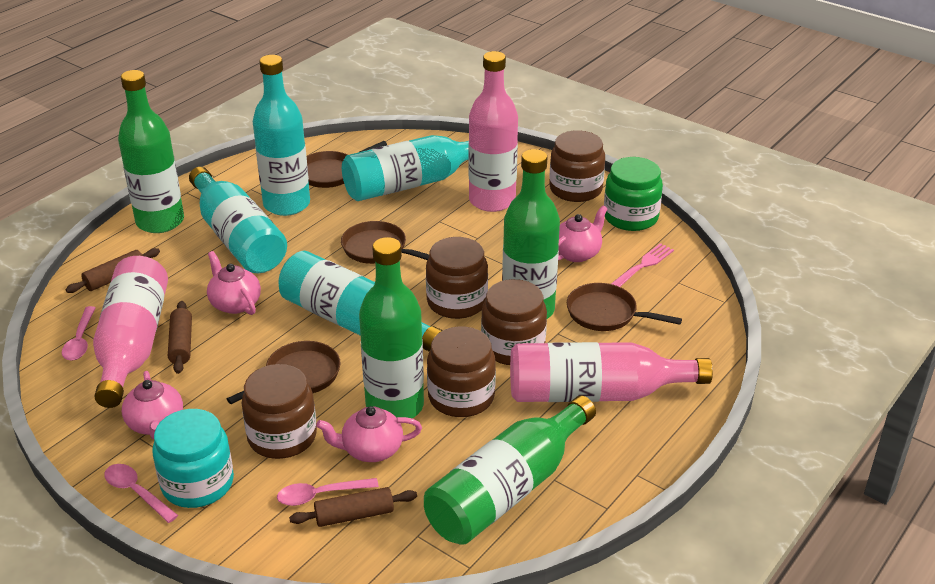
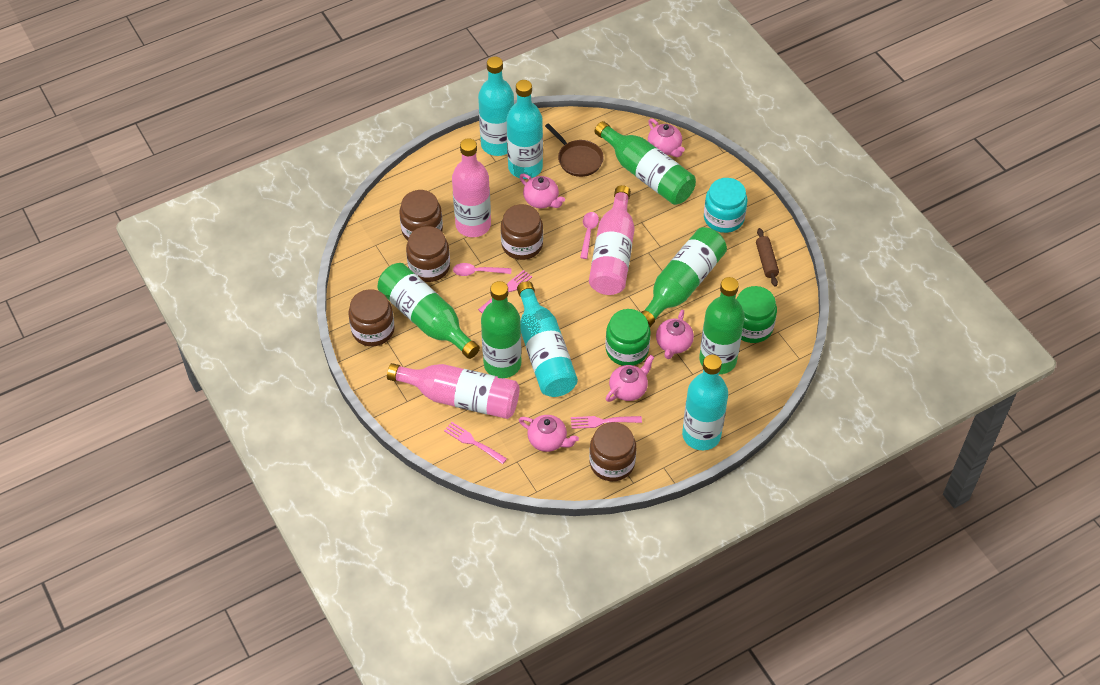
brown pan: 4 -> 1
brown rolling pin: 3 -> 1
green bottle: 4 -> 5
green jar: 1 -> 2
pink fork: 1 -> 3
pink spoon: 3 -> 2
pink teapot: 4 -> 5

